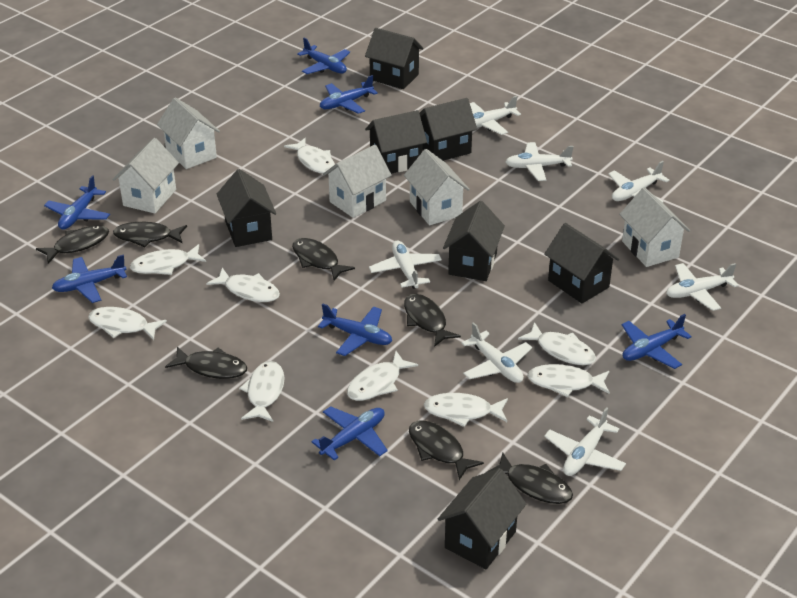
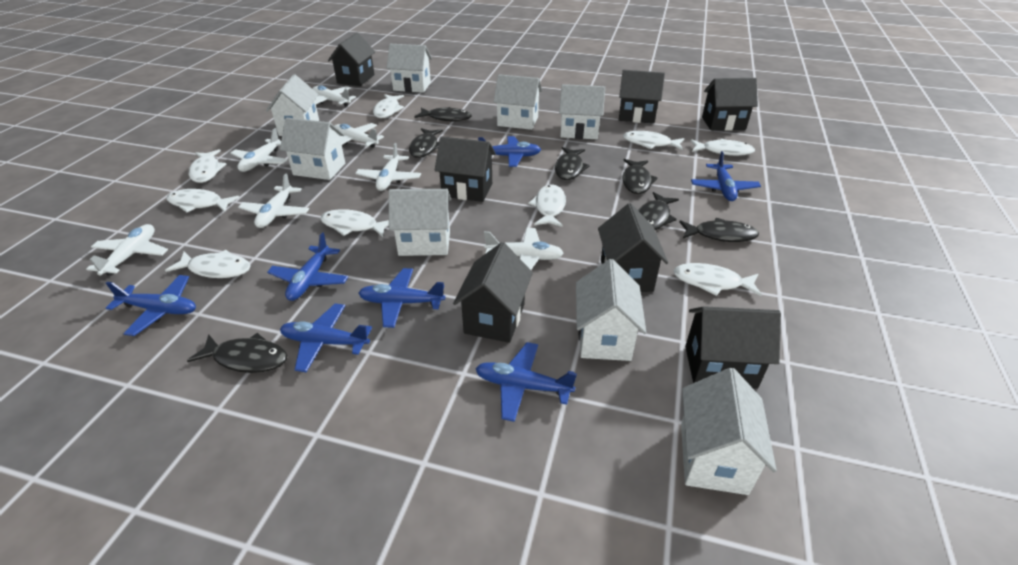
white house: 5 -> 8

